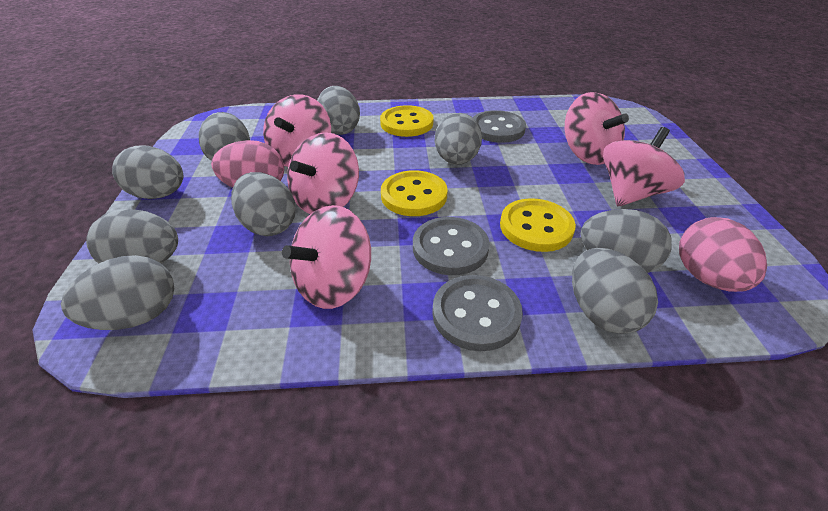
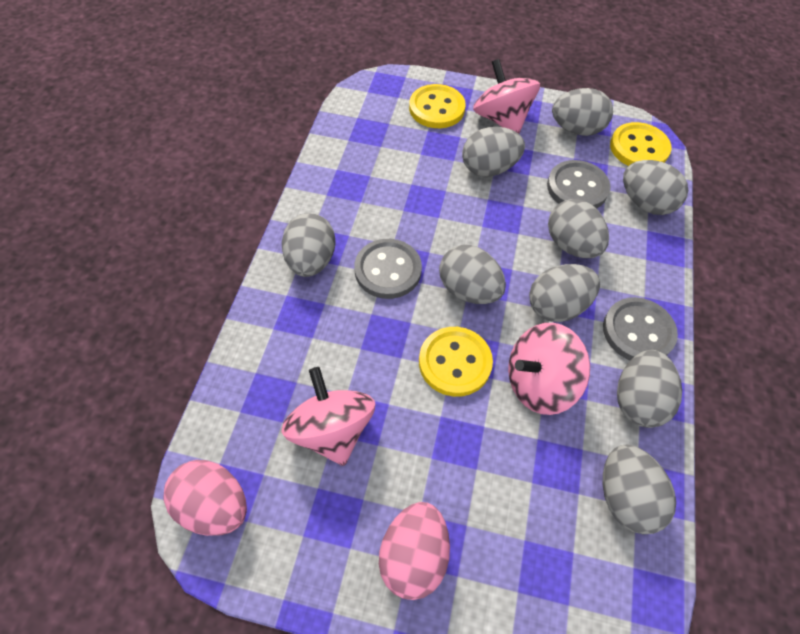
pink spinning top: 5 -> 3

